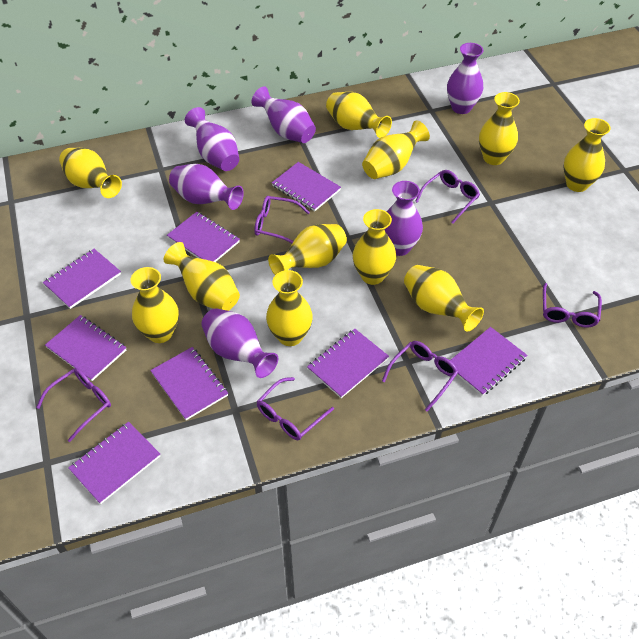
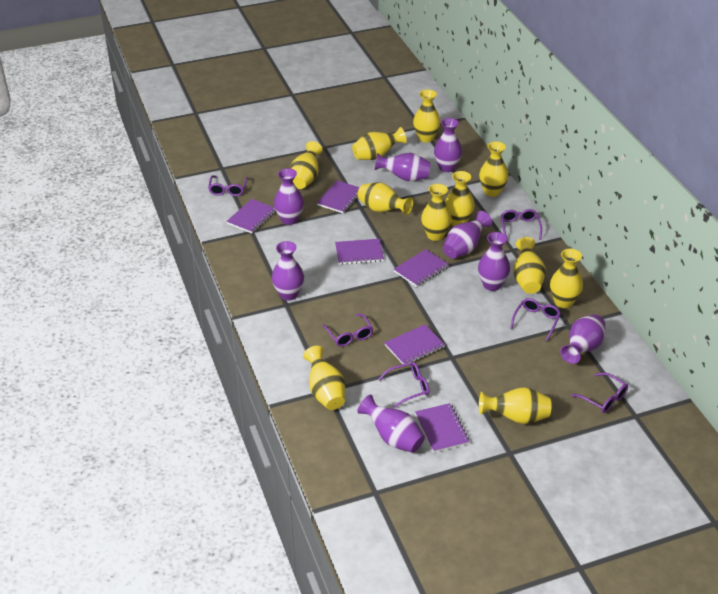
purple notebook: 8 -> 6
purple vase: 6 -> 8

